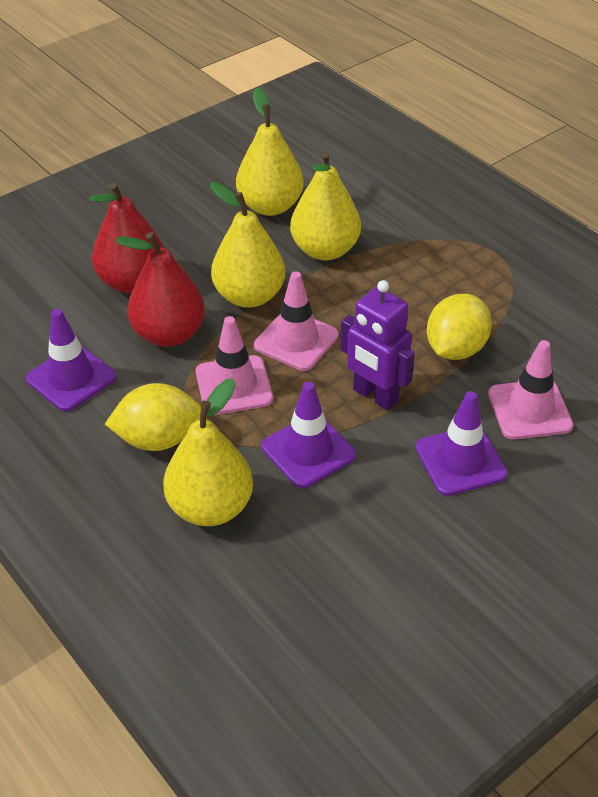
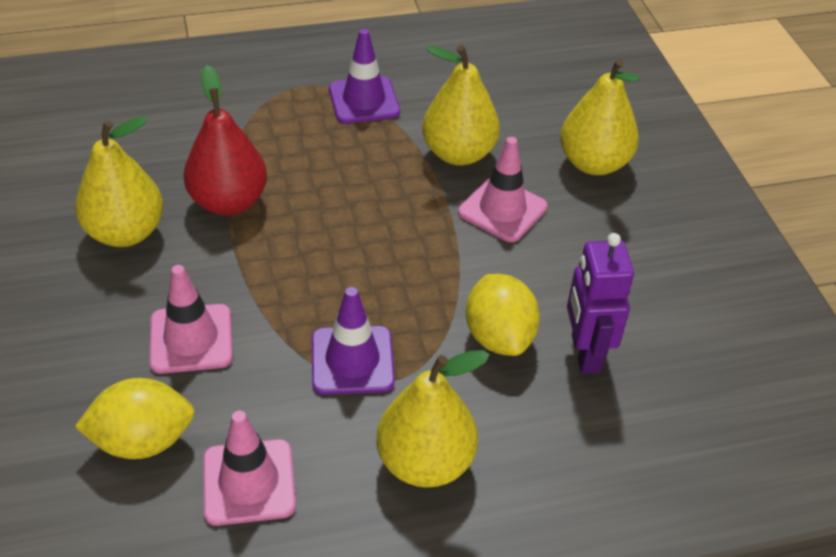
purple traffic cone: 3 -> 2
red pear: 2 -> 1

